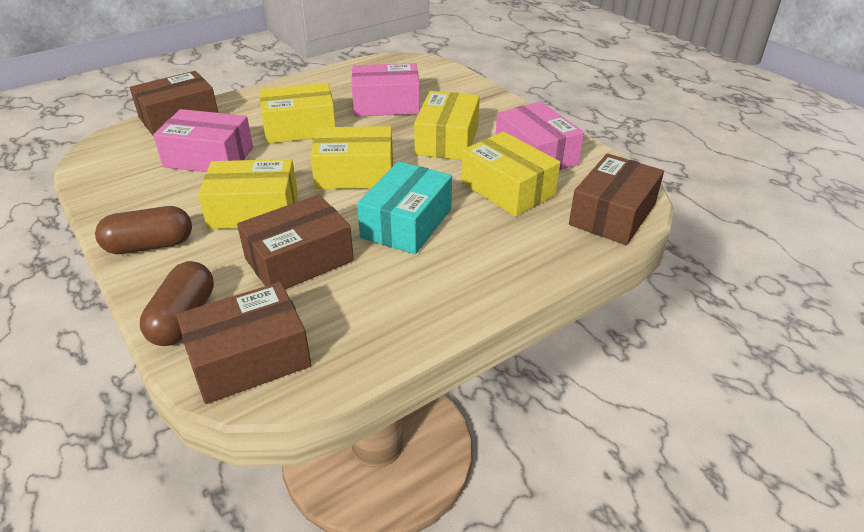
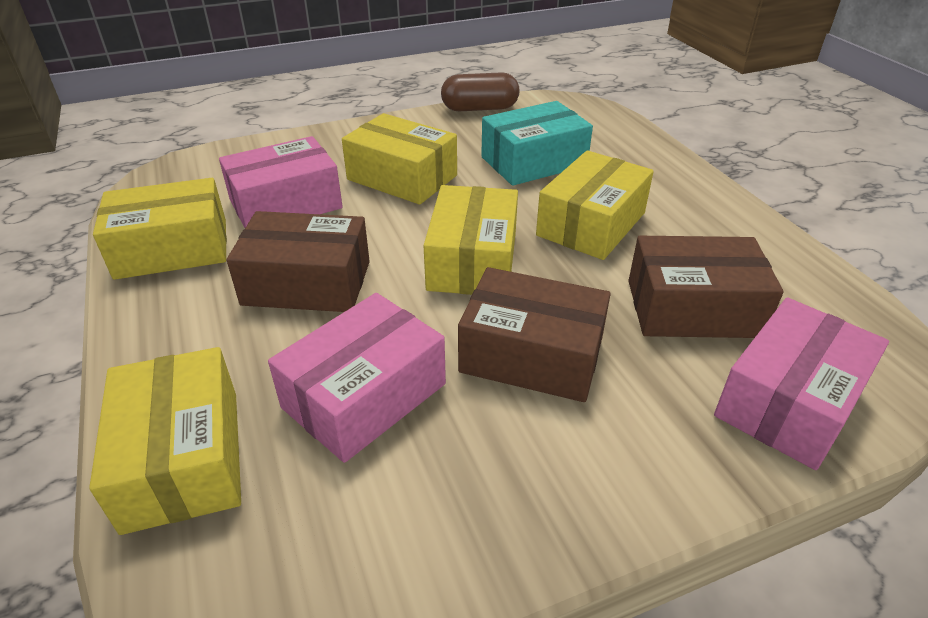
brown box: 4 -> 3
brown capsule: 2 -> 1

